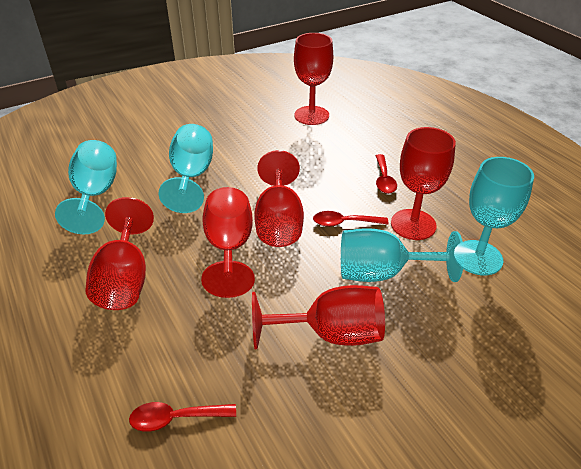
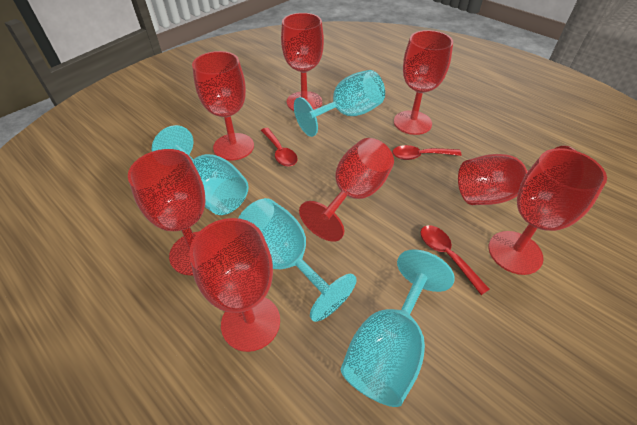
red goblet: 6 -> 8

